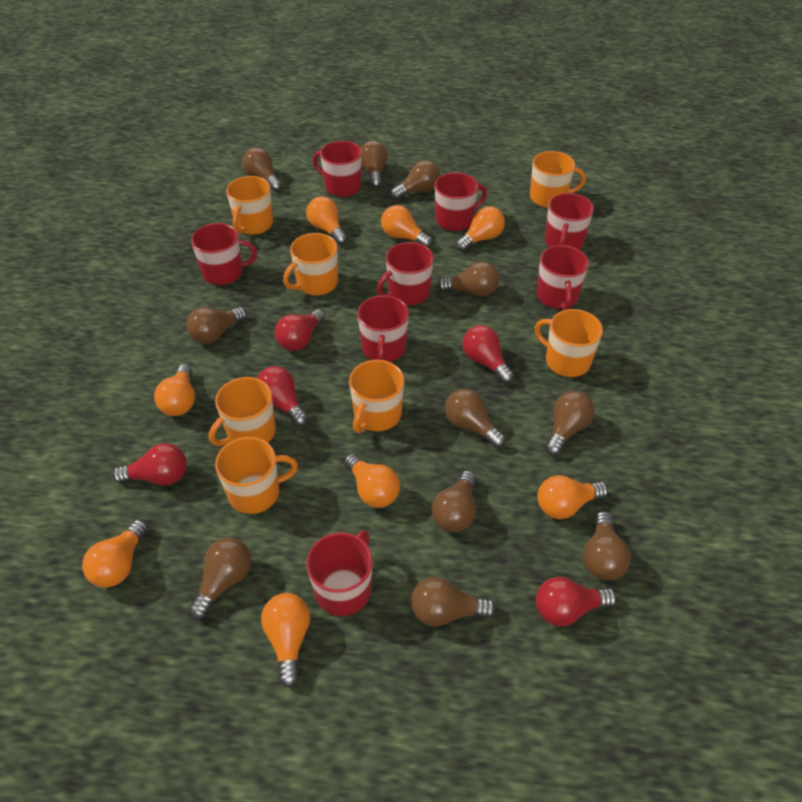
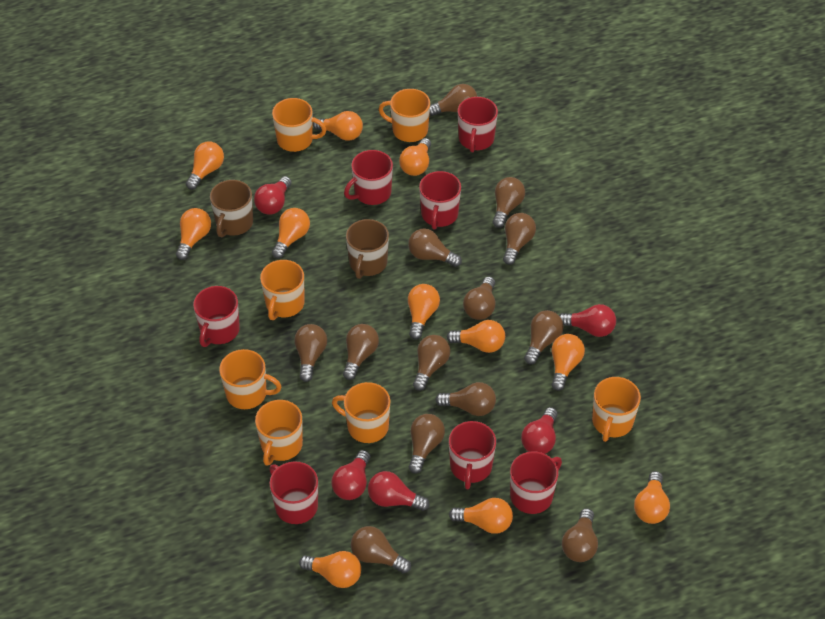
brown light bulb: 11 -> 13
brown mug: 0 -> 2
orange light bulb: 8 -> 11
red mug: 8 -> 7

